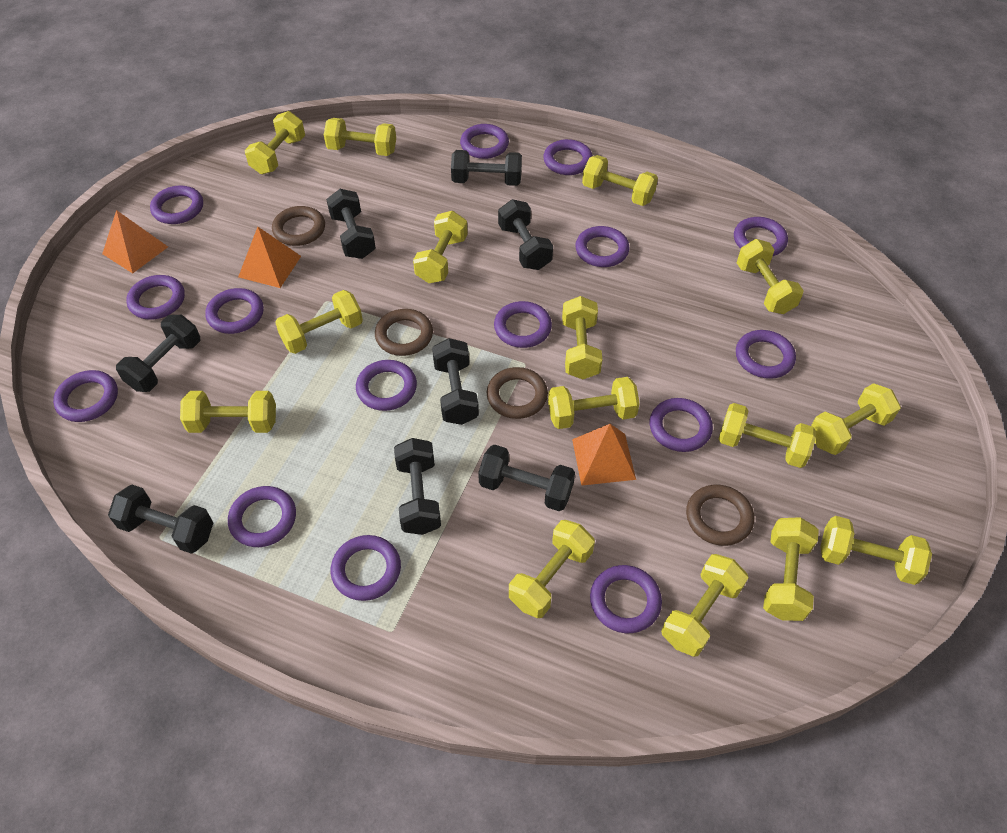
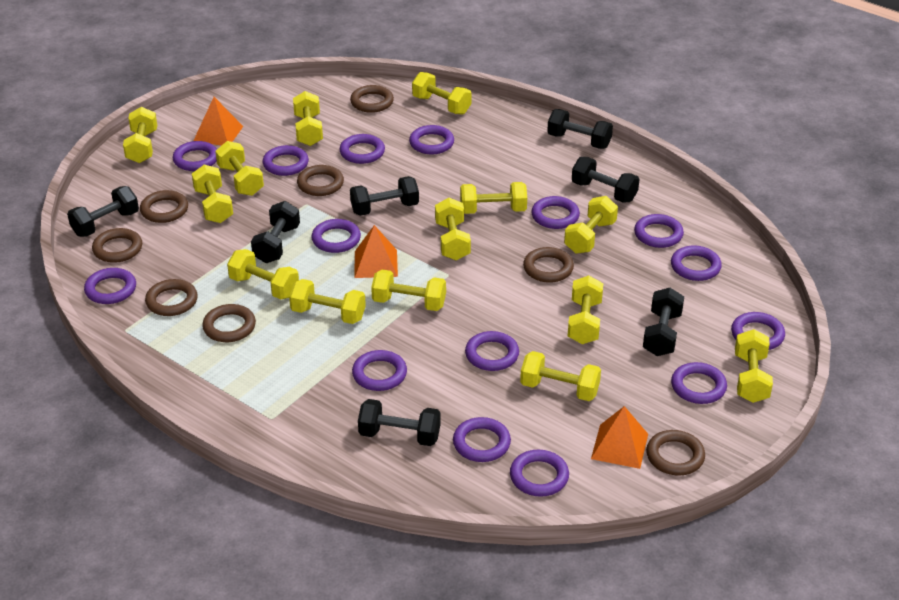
black dumbbell: 8 -> 7
brown ring: 4 -> 8
yellow dumbbell: 15 -> 14

